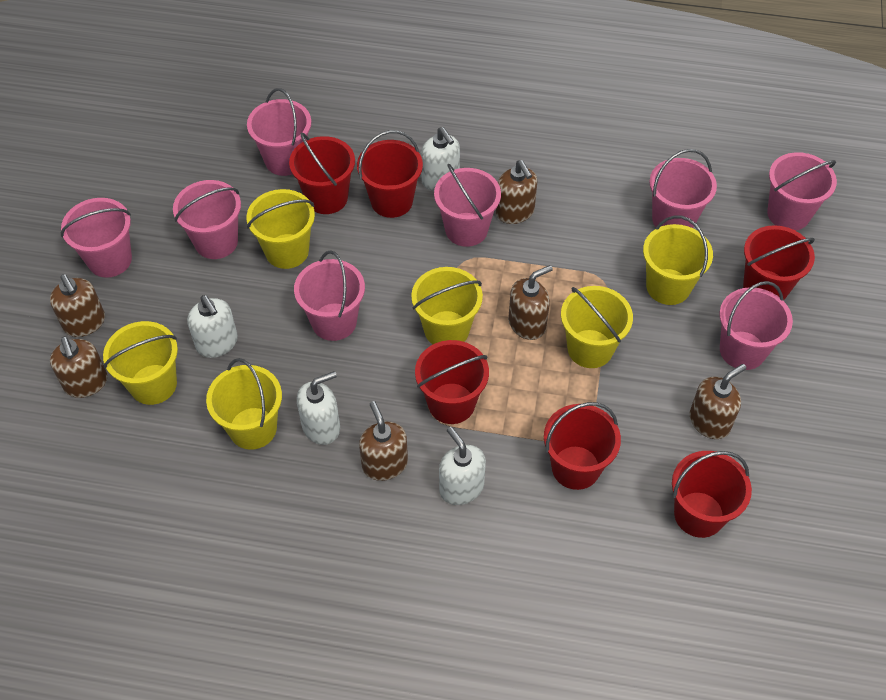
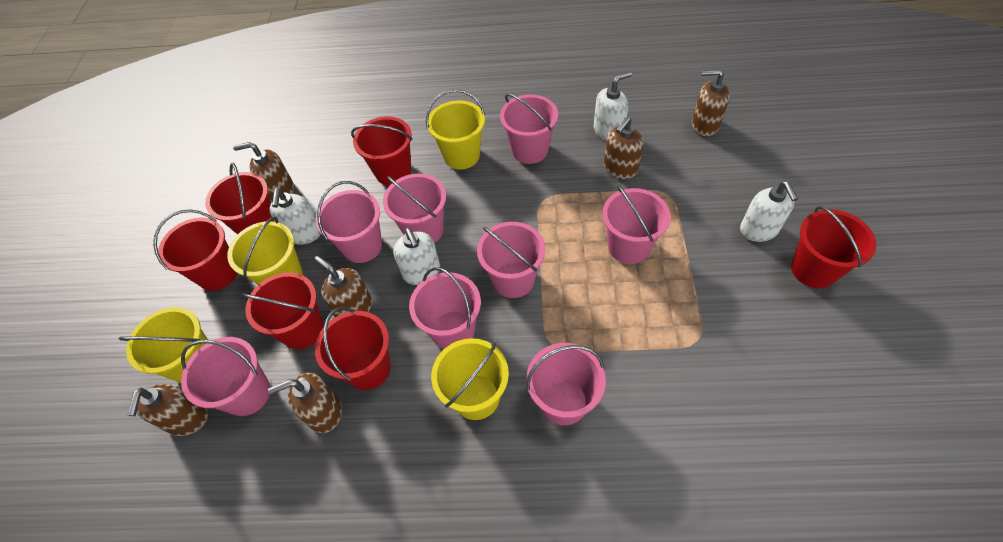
yellow bucket: 6 -> 4

